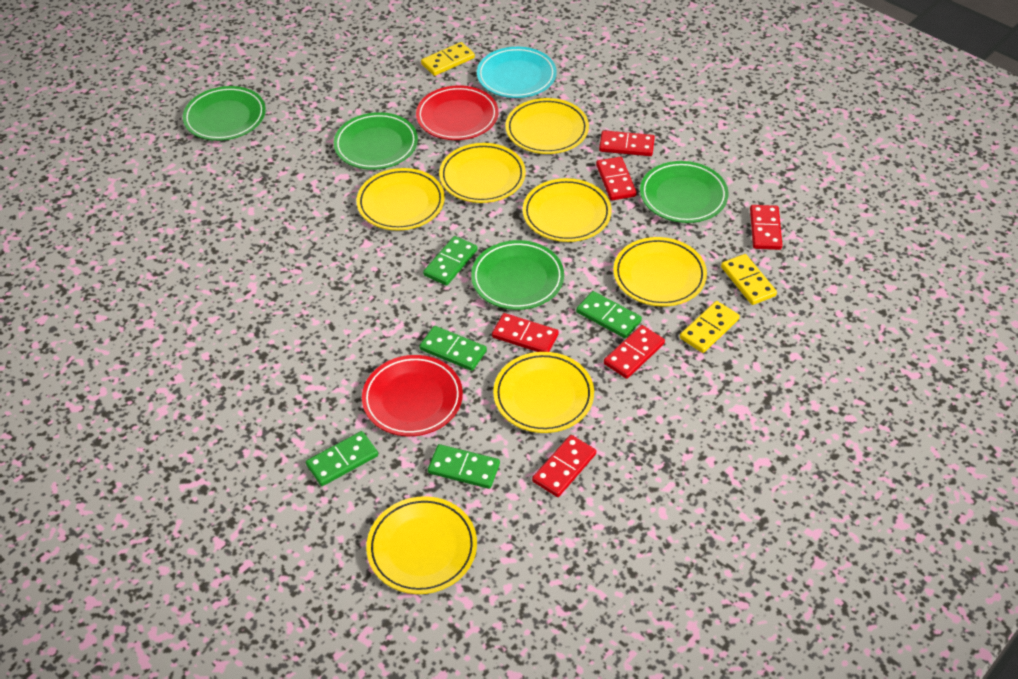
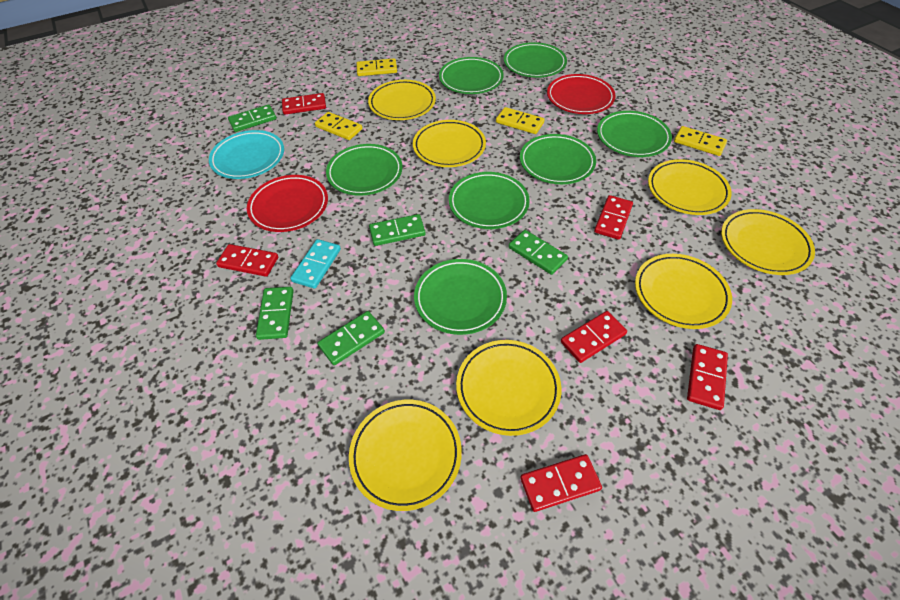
green plate: 4 -> 7
turquoise domino: 0 -> 1
yellow domino: 3 -> 4

